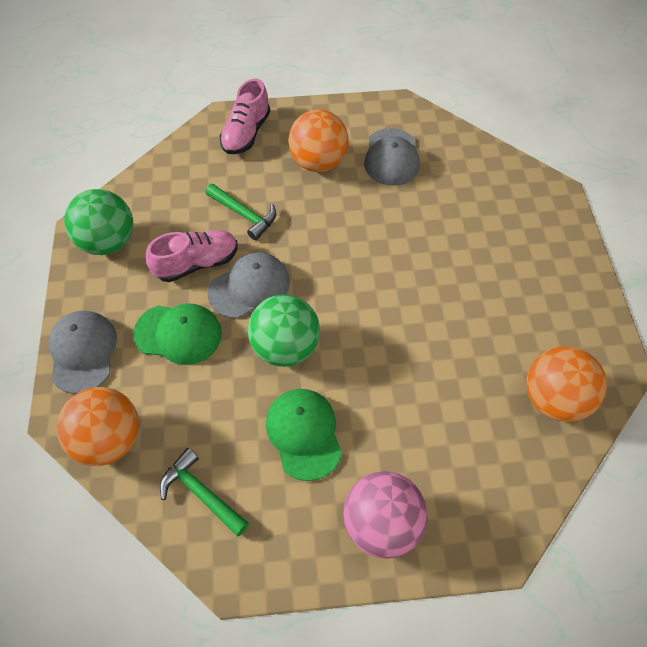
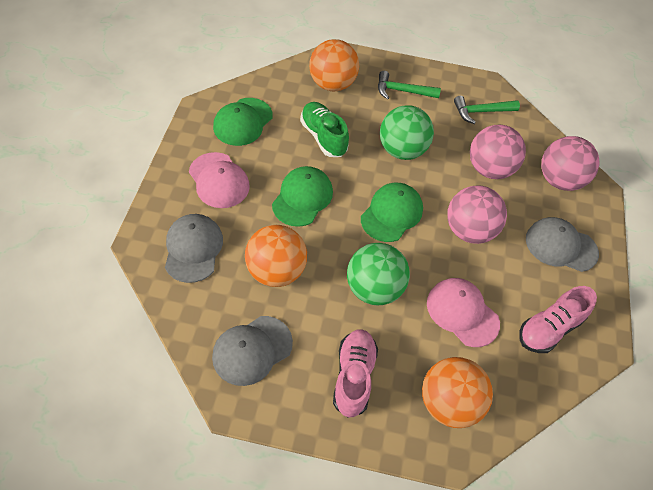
green cap: 2 -> 3
green shoe: 0 -> 1
pink ball: 1 -> 3
pink cap: 0 -> 2

